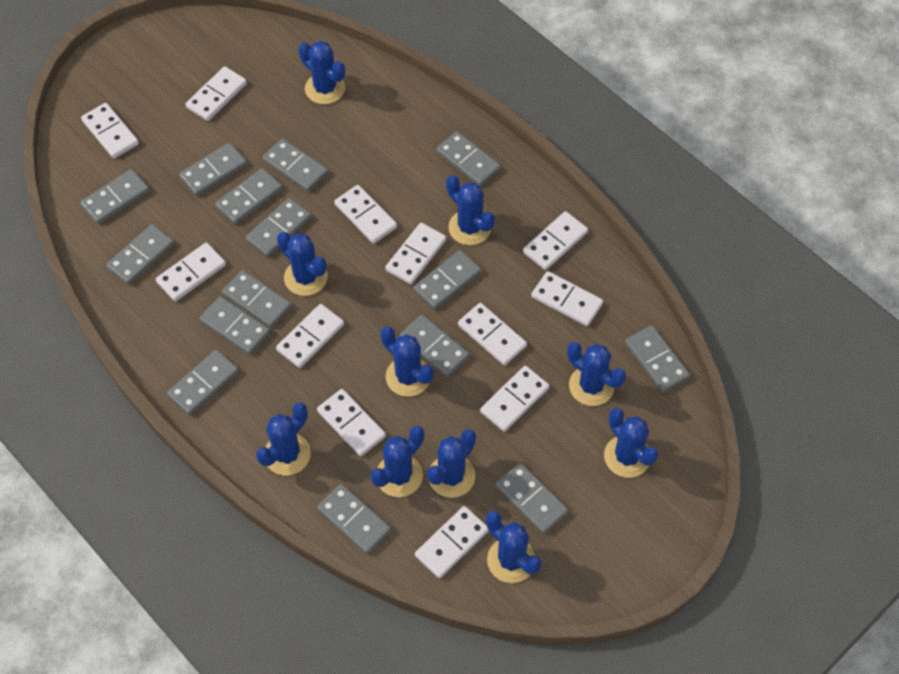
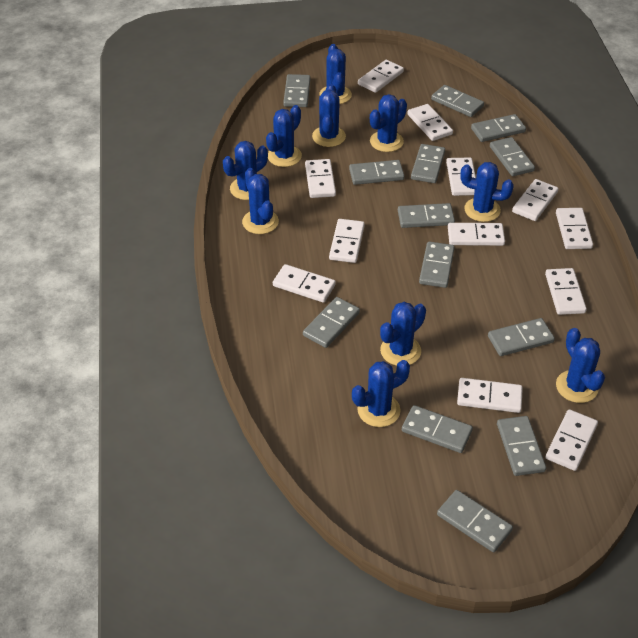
grey domino: 15 -> 13

